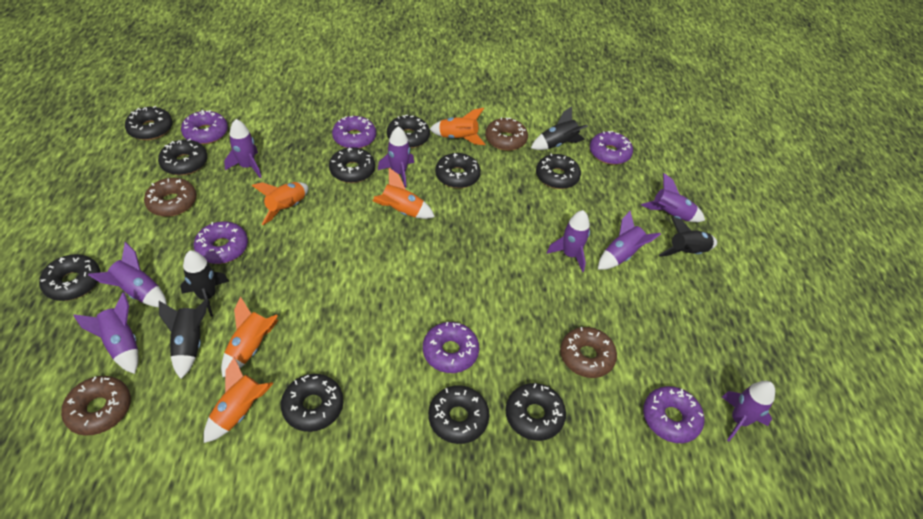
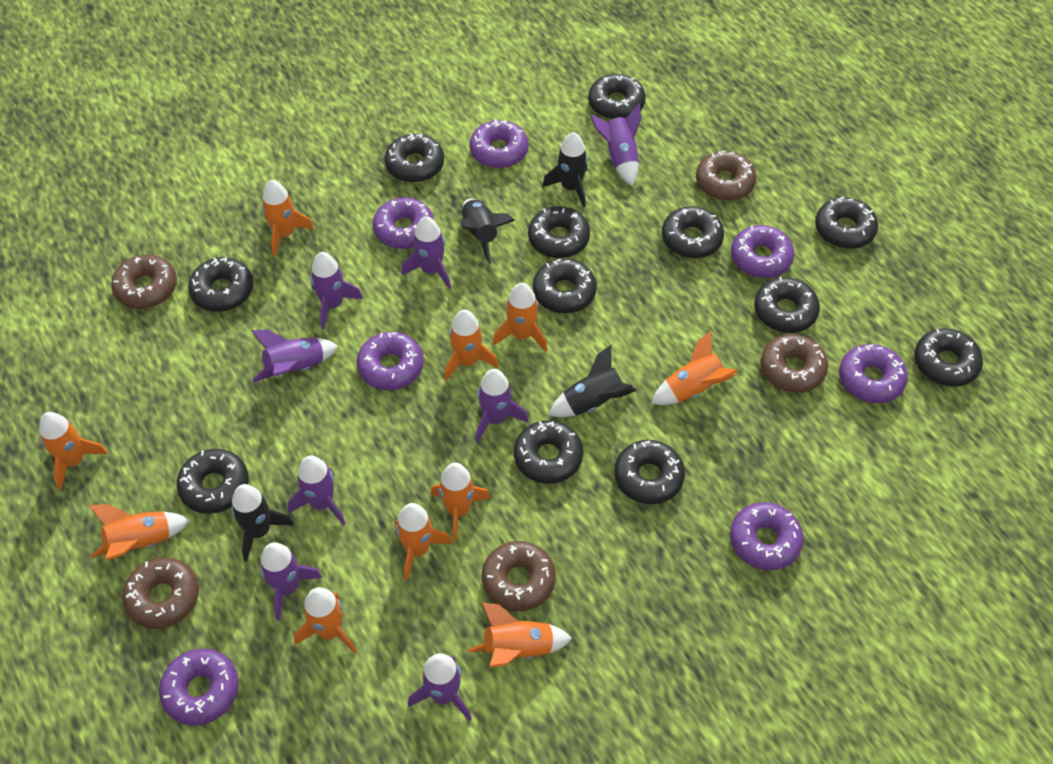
black donut: 10 -> 12
brown donut: 4 -> 5
orange rocket: 5 -> 10
purple donut: 6 -> 7

